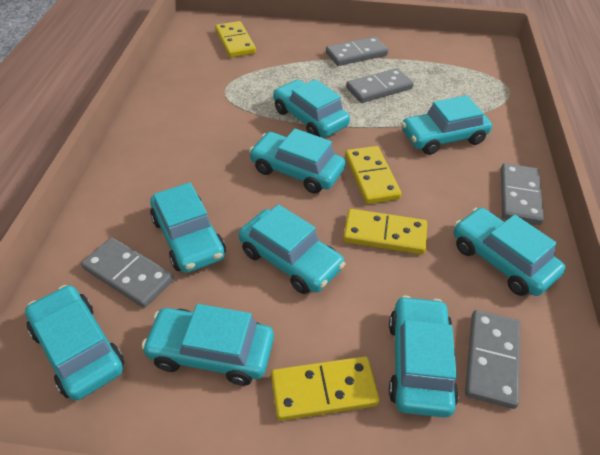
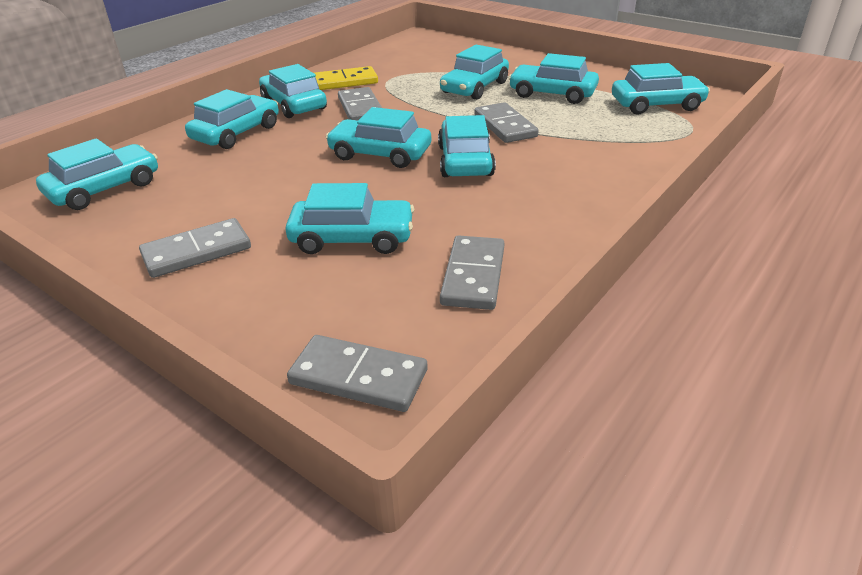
yellow domino: 4 -> 1

